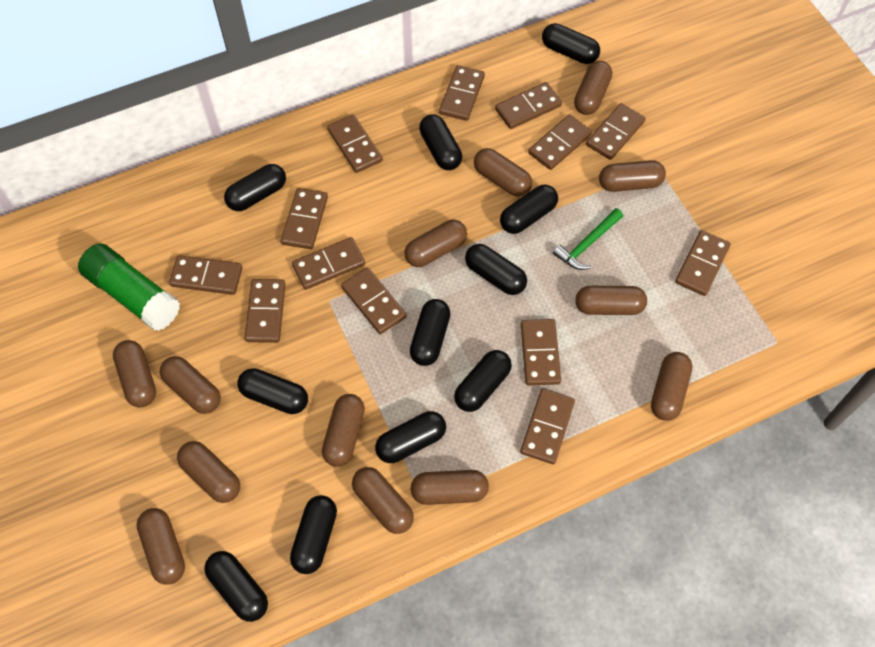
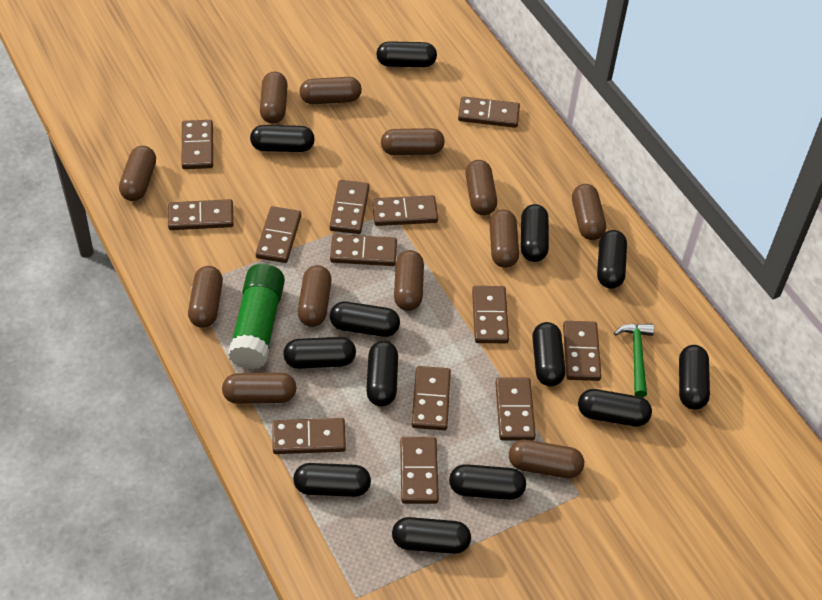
black capsule: 11 -> 13
brown capsule: 13 -> 12

